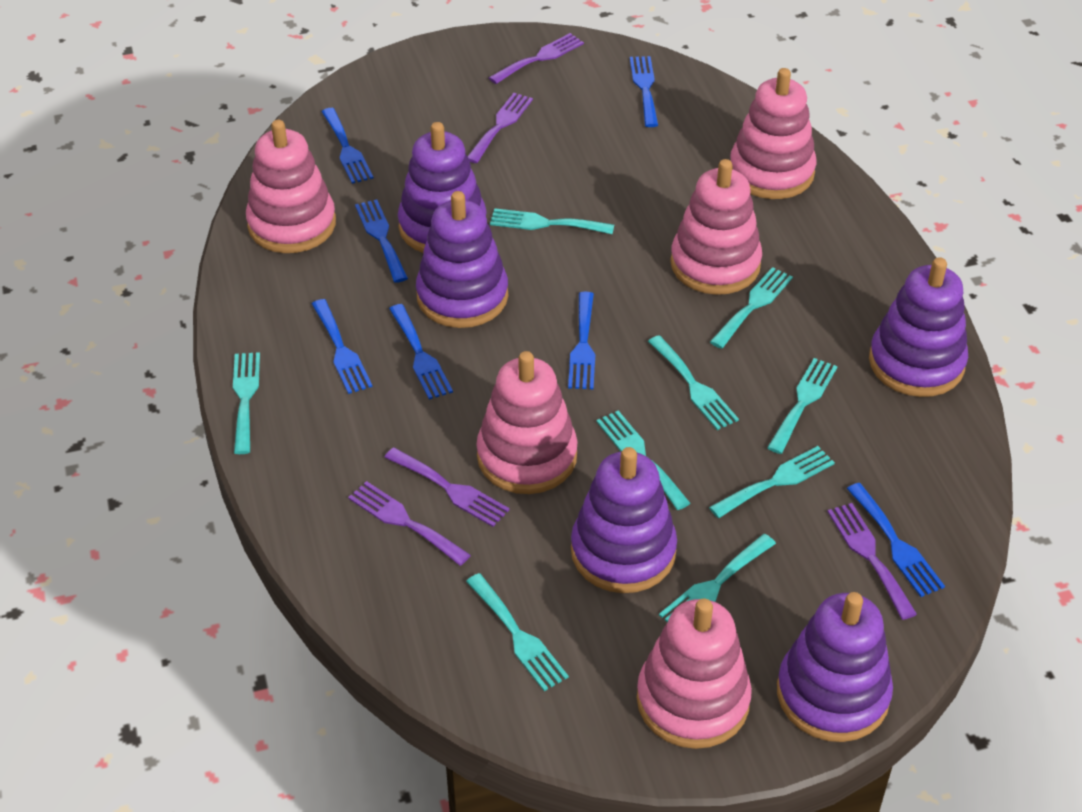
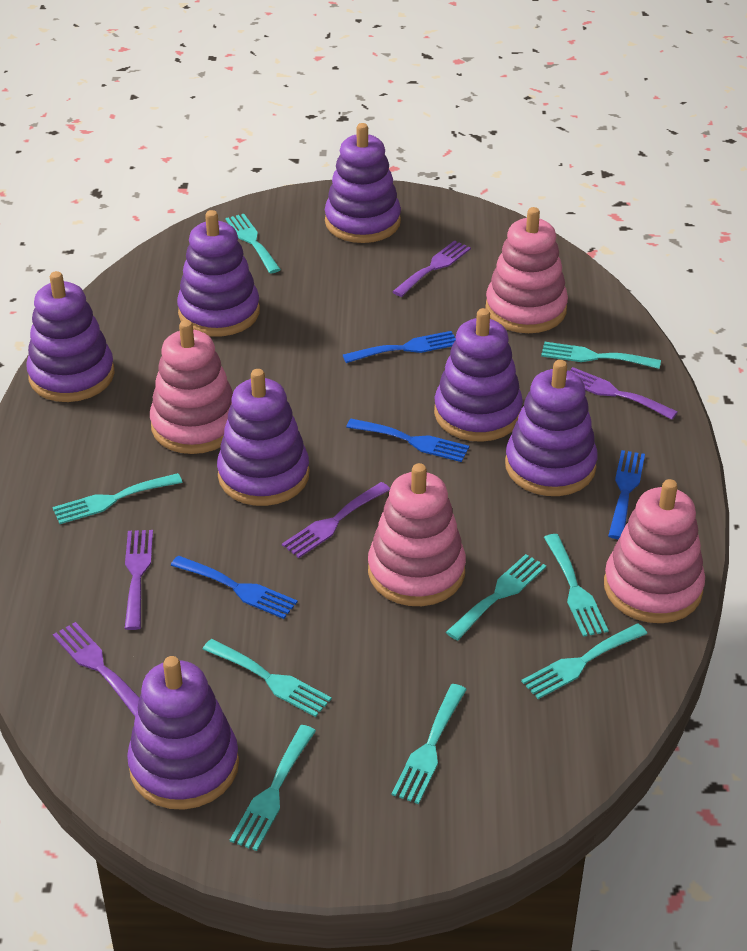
blue fork: 7 -> 4
pink stacking toy: 5 -> 4
purple stacking toy: 5 -> 7

